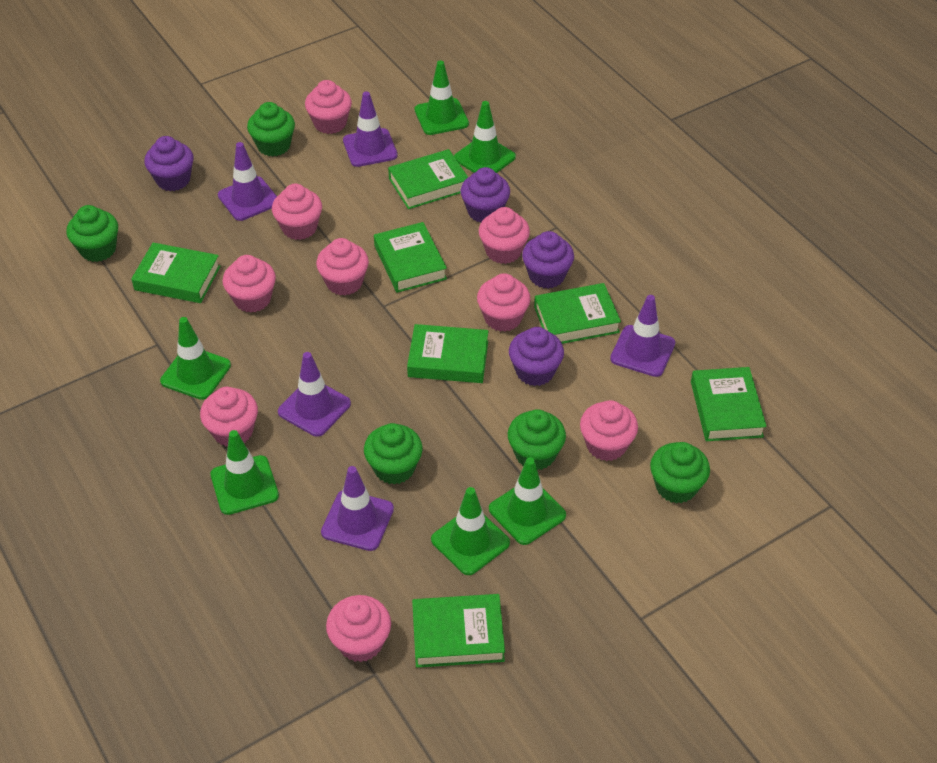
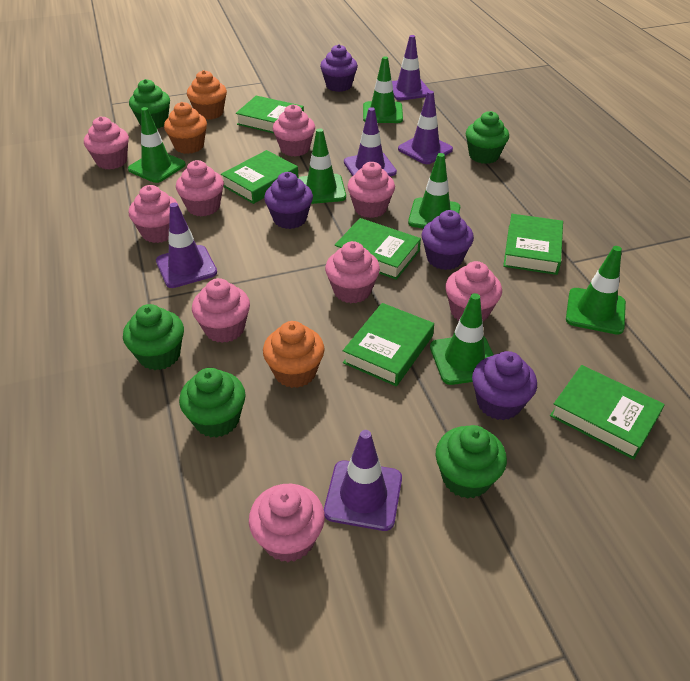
green book: 7 -> 6
orange cupcake: 0 -> 3

